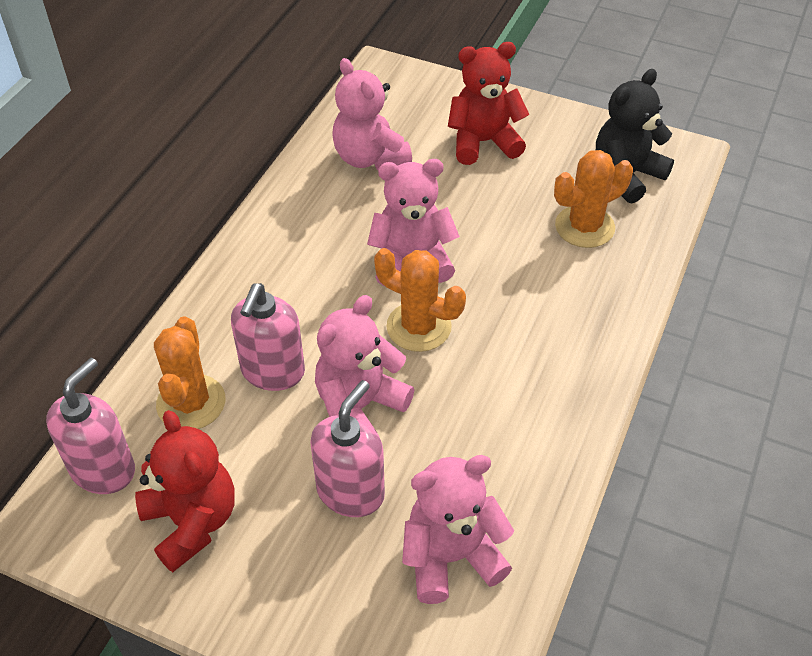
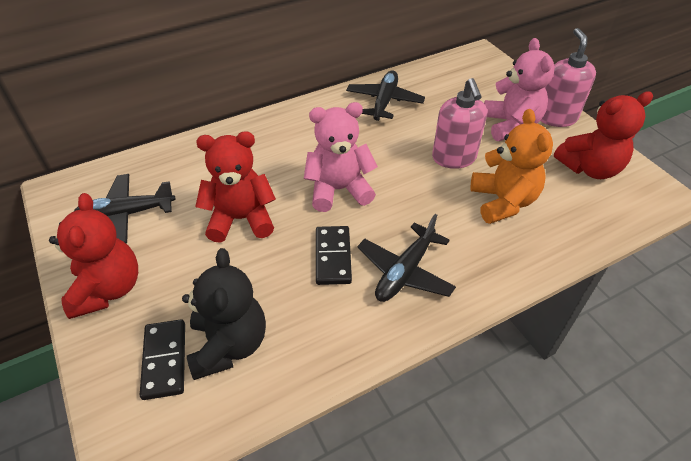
black domino: 0 -> 2
black plane: 0 -> 3
orange cactus: 3 -> 0
orange teddy bear: 0 -> 1
pink soap dispenser: 3 -> 2
pink teddy bear: 4 -> 2
red teddy bear: 2 -> 3

